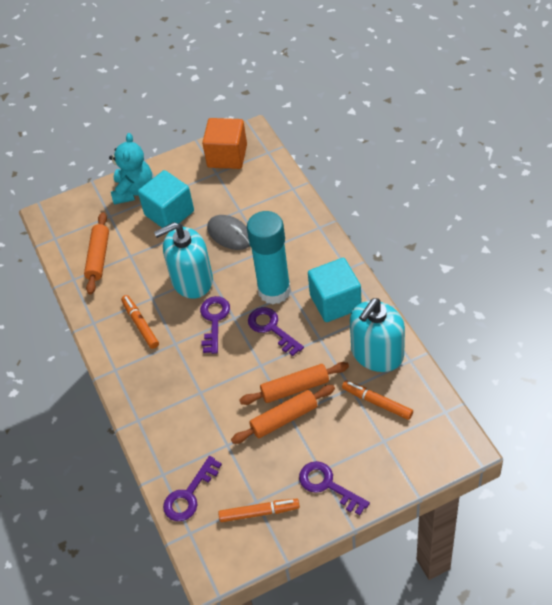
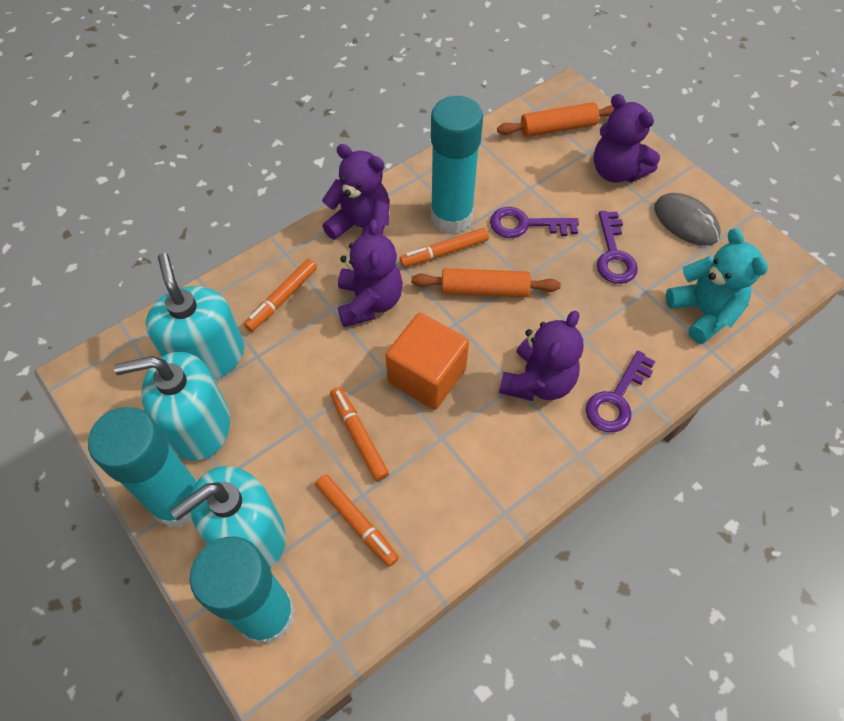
orange marker: 3 -> 4
orange rolling pin: 3 -> 2
purple key: 4 -> 3
purple teddy bear: 0 -> 4
turquoise cube: 2 -> 0
turquoise glue stick: 1 -> 3
turquoise soap dispenser: 2 -> 3

